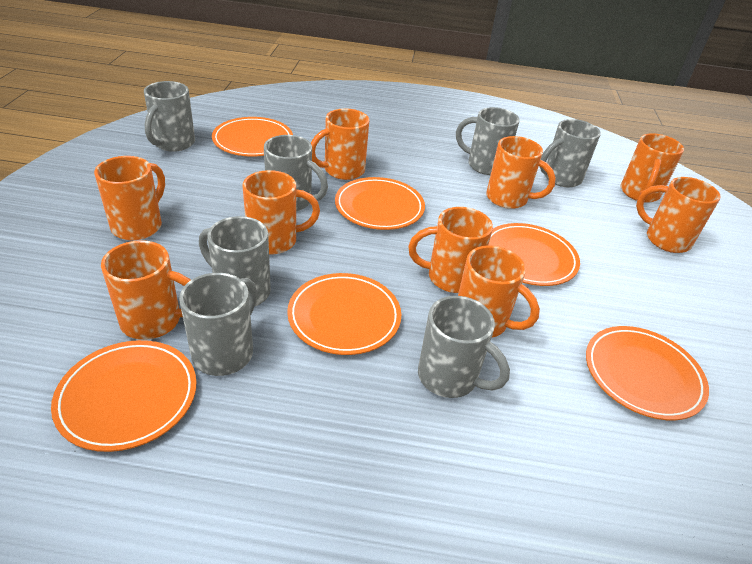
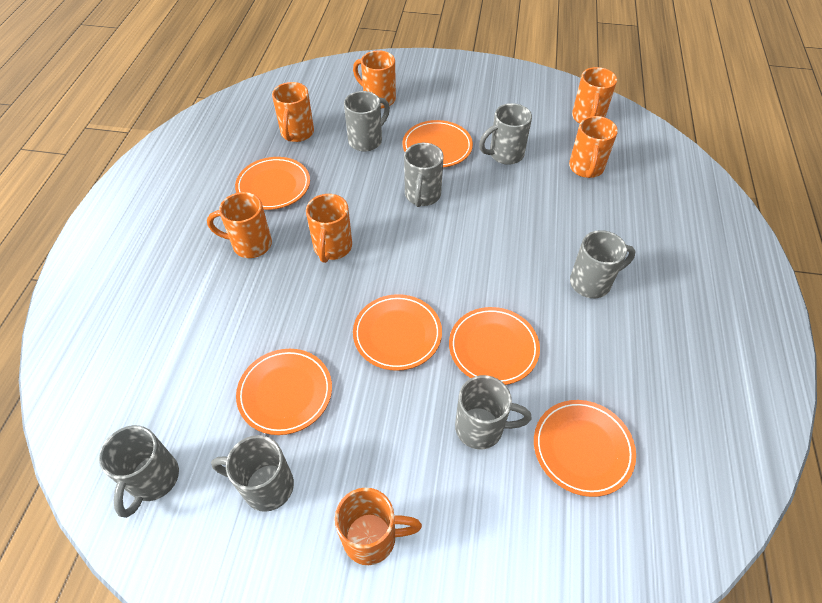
orange mug: 9 -> 7

